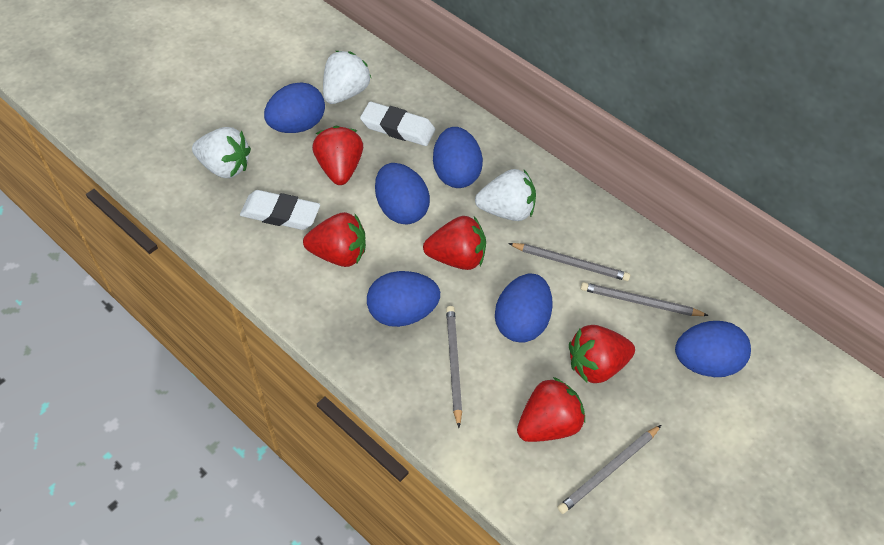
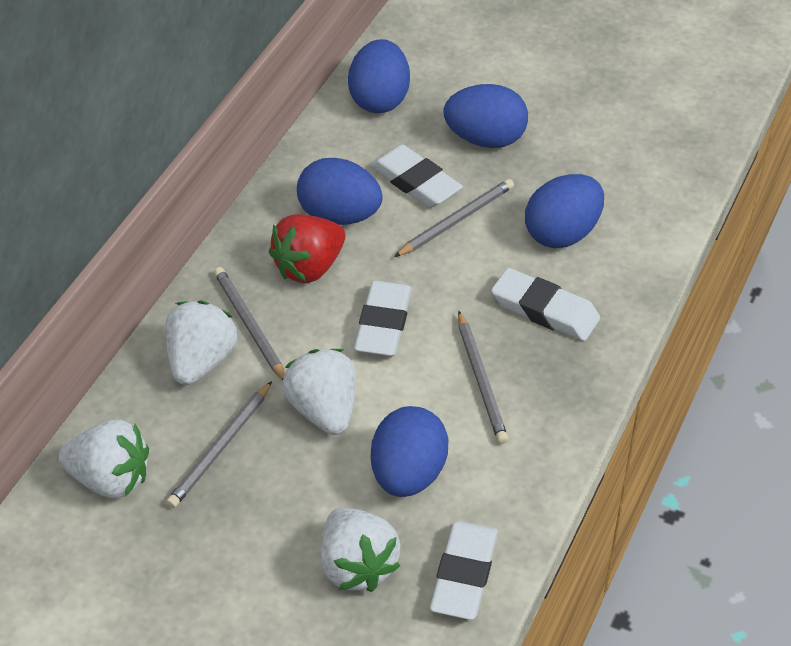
blue egg: 6 -> 5
red strawberry: 5 -> 1
white eraser: 2 -> 4
white strawberry: 3 -> 4

